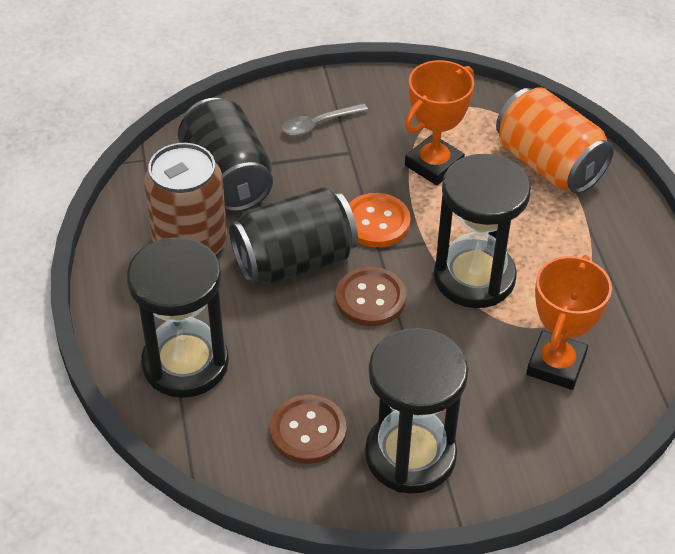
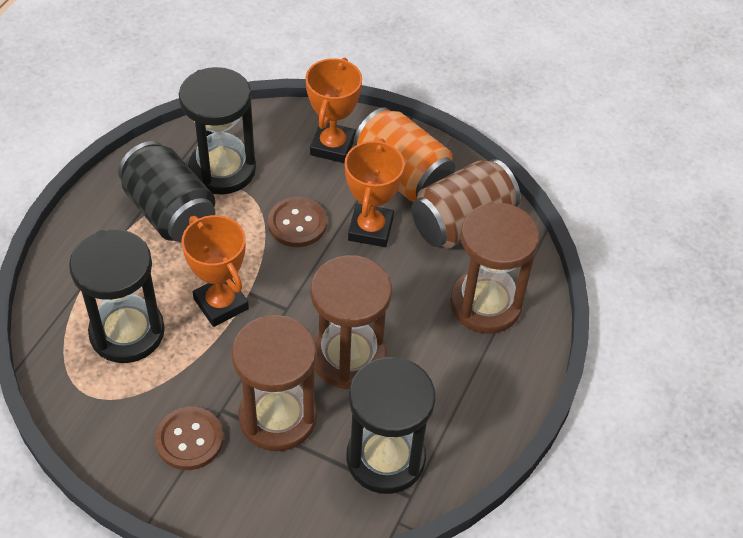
black can: 2 -> 1
brown hourglass: 0 -> 3
grey spoon: 1 -> 0
orange button: 1 -> 0
orange trophy: 2 -> 3

